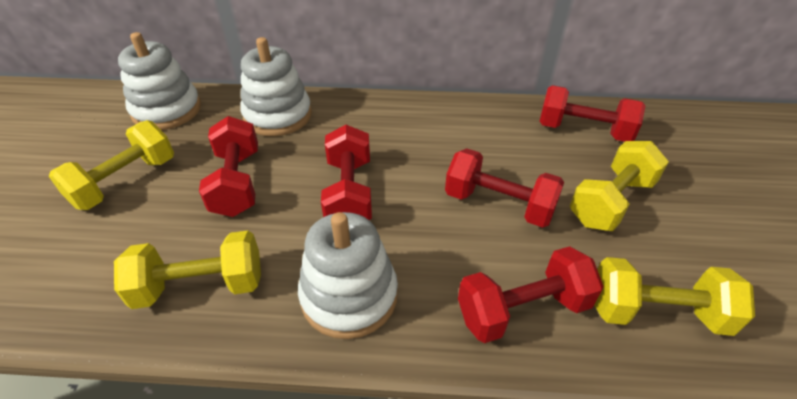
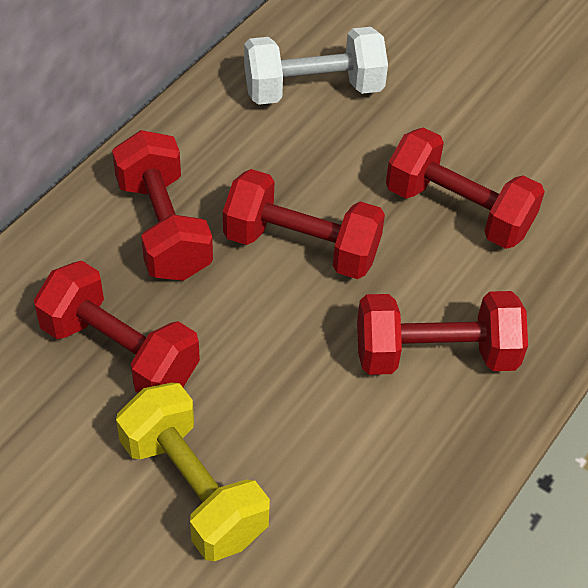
white dumbbell: 0 -> 1
white stacking toy: 3 -> 0
yellow dumbbell: 4 -> 1

